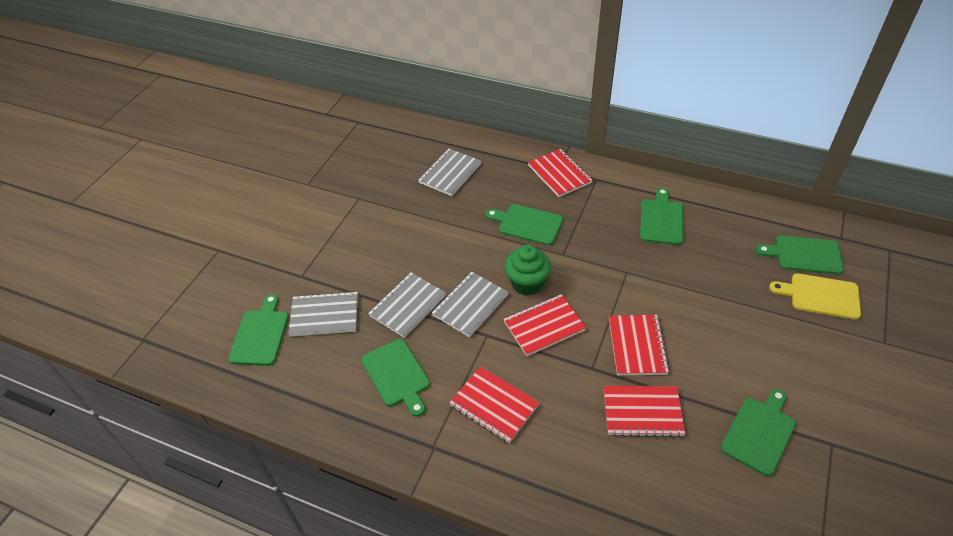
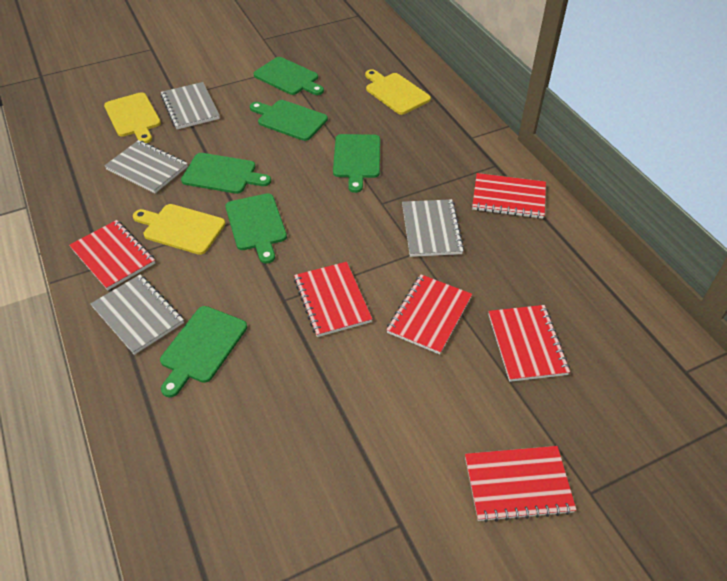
green cupcake: 1 -> 0
red notebook: 5 -> 6
yellow cutting board: 1 -> 3

